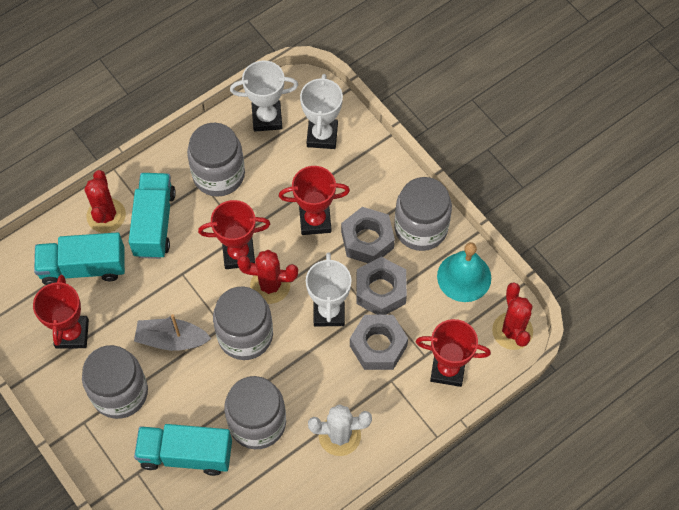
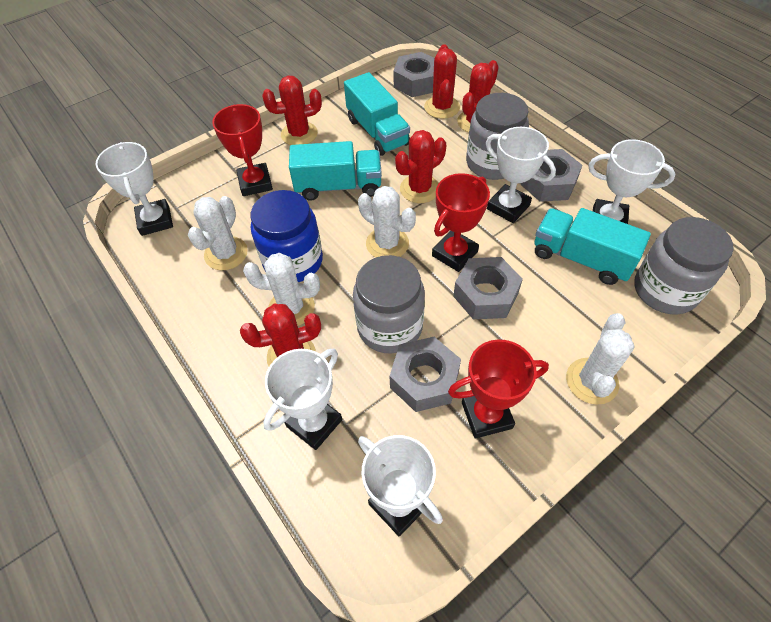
blue jar: 0 -> 1
grey boat: 1 -> 0
grey jar: 5 -> 3
grey nut: 3 -> 4
red cactus: 3 -> 5
red trophy: 4 -> 3
turquoise bell: 1 -> 0
white cactus: 1 -> 4
white trophy: 3 -> 5

